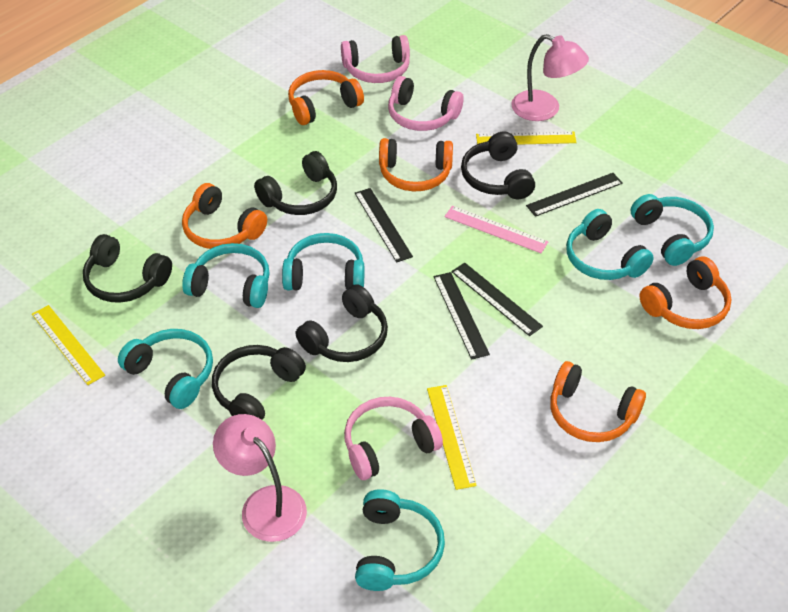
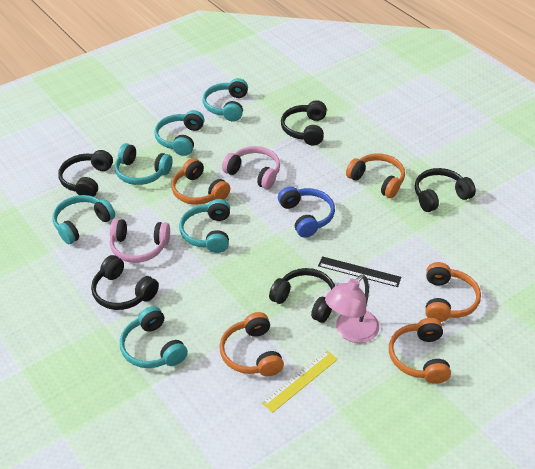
black ruler: 4 -> 1
blue headphones: 0 -> 1
pink headphones: 3 -> 2
pink lamp: 2 -> 1
pink ruler: 1 -> 0
yellow ruler: 3 -> 1

